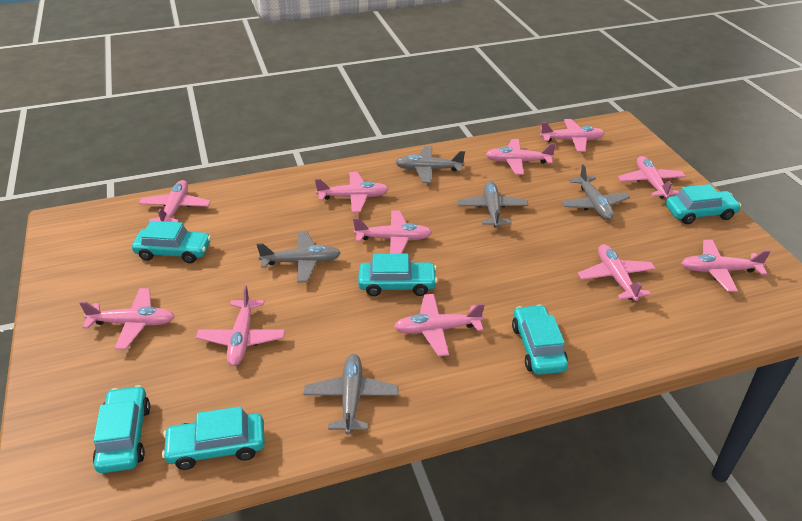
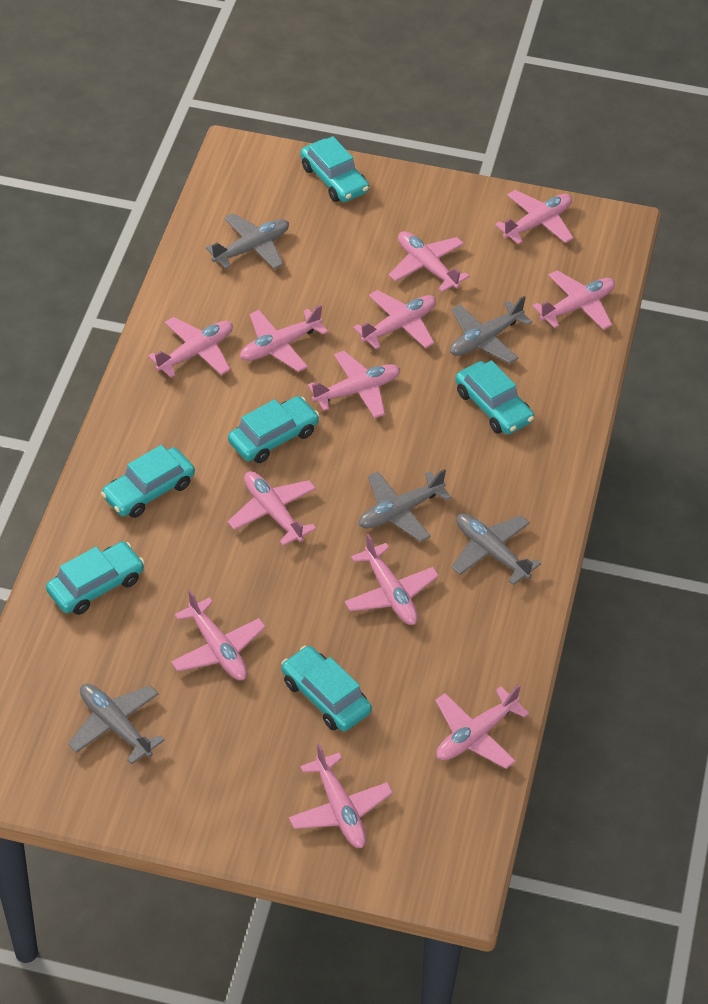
pink plane: 11 -> 12

